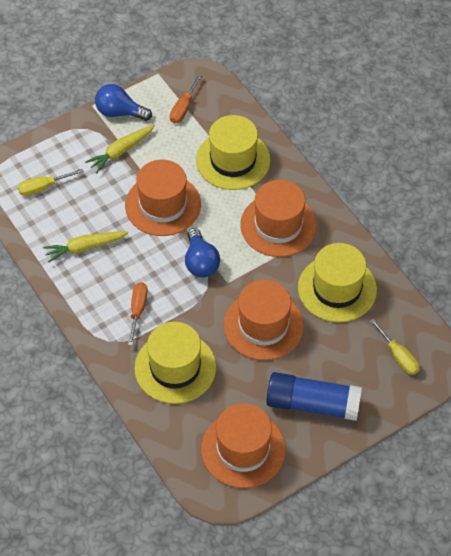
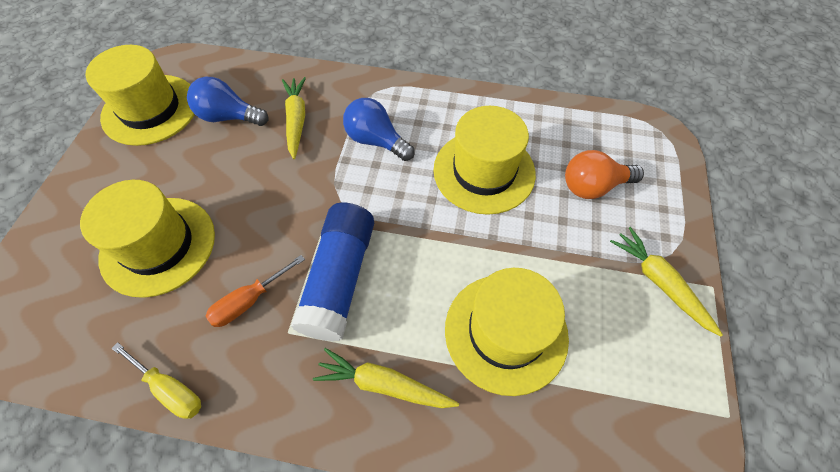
orange hat: 4 -> 0
orange light bulb: 0 -> 1
orange screwdriver: 2 -> 1
yellow carrot: 2 -> 3
yellow hat: 3 -> 4
yellow screwdriver: 2 -> 1

